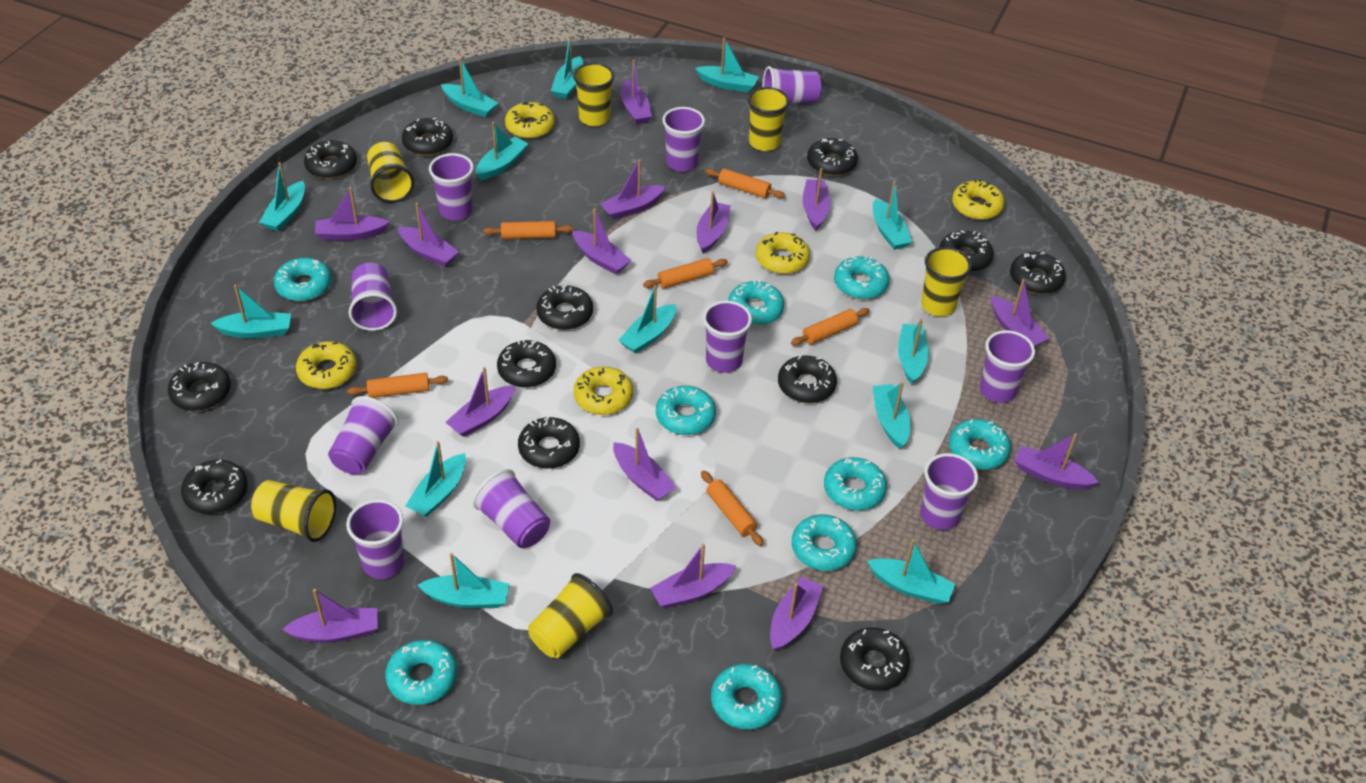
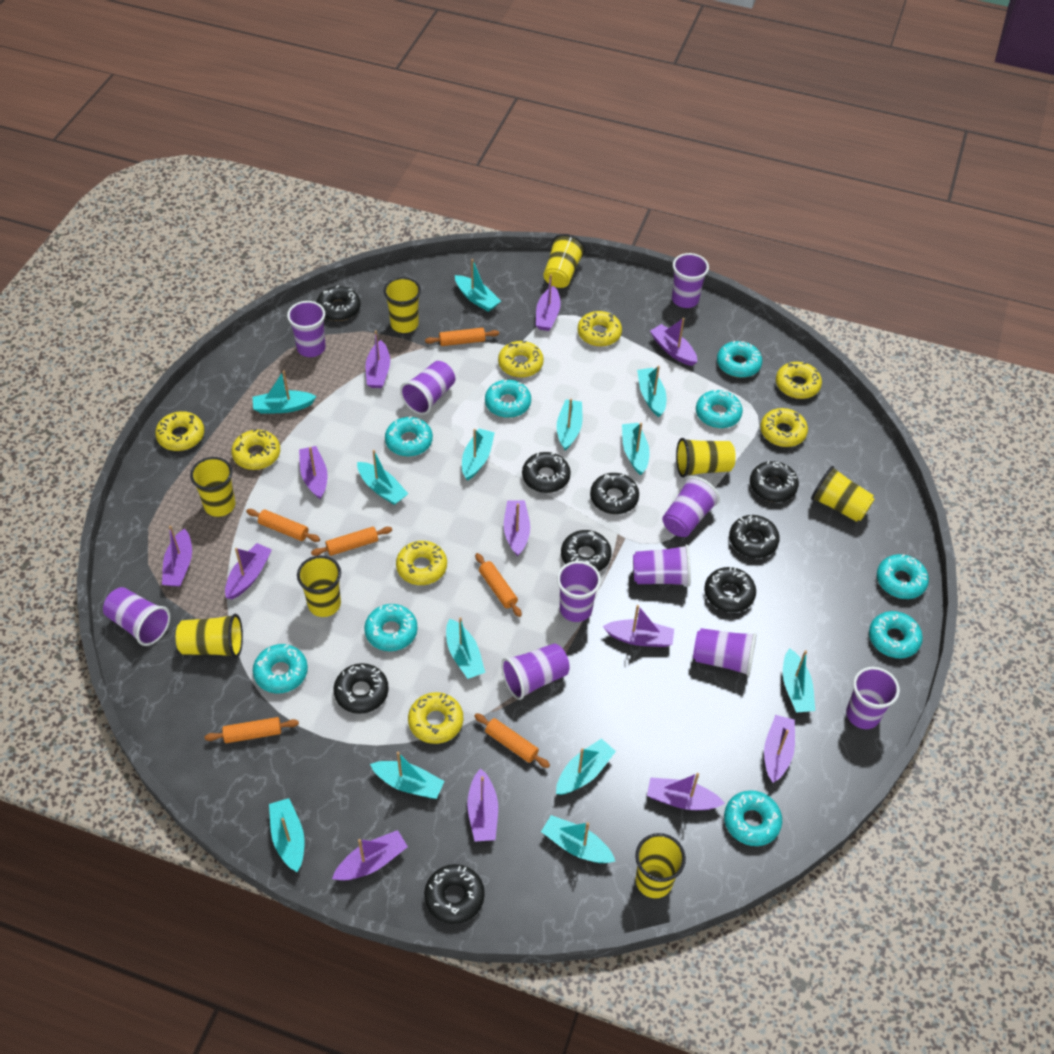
black donut: 12 -> 9
purple boat: 14 -> 12
yellow cup: 6 -> 8
yellow donut: 5 -> 8

